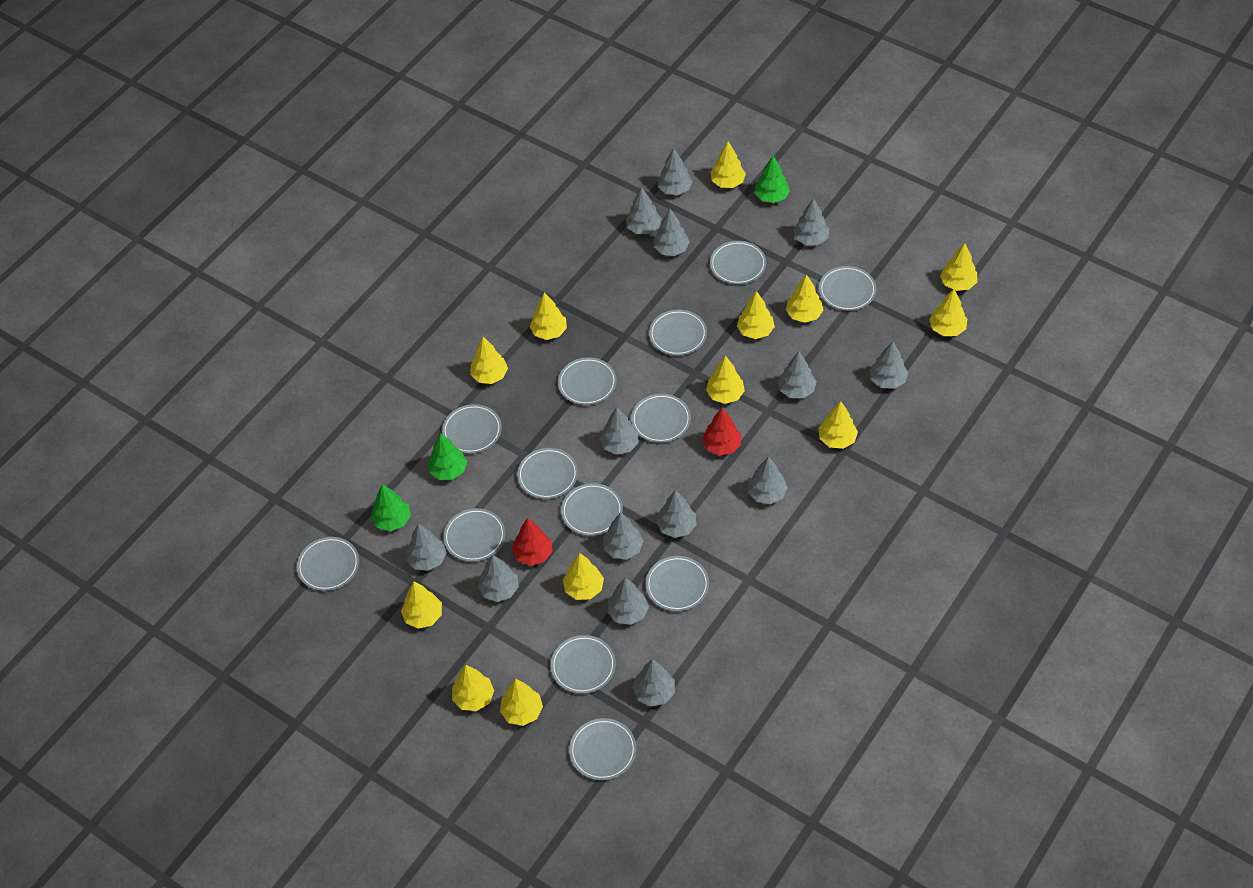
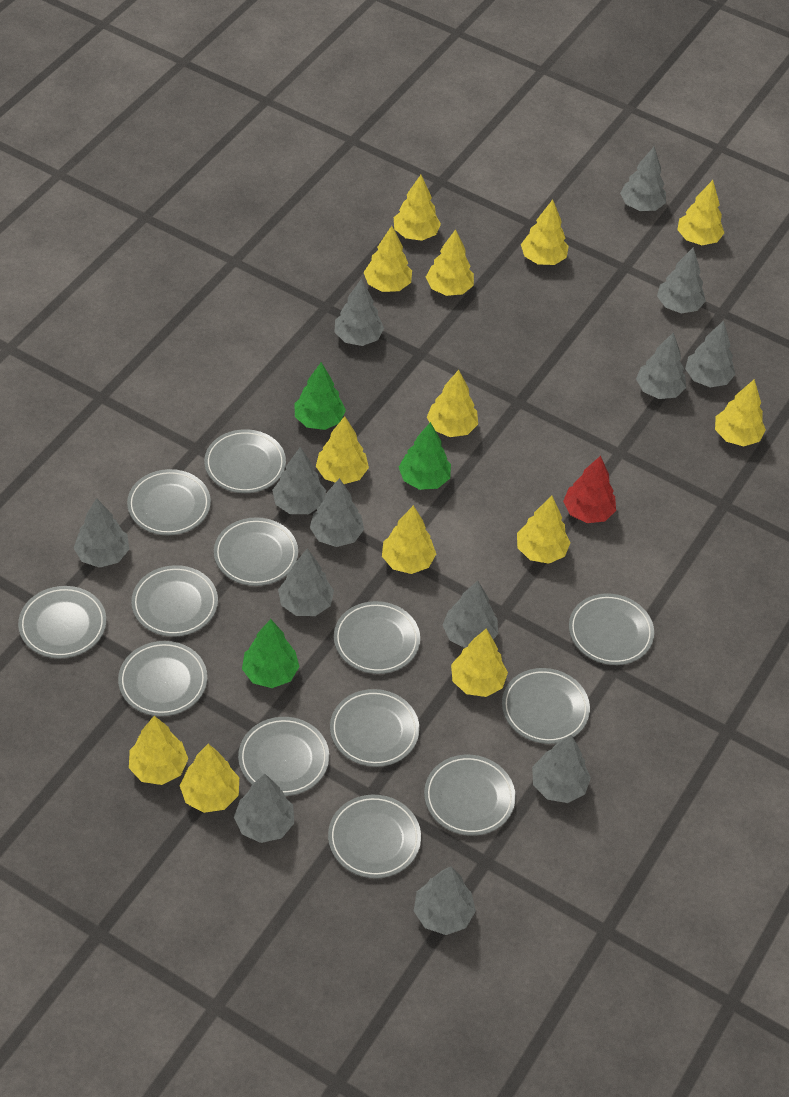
grey tree: 14 -> 13
red tree: 2 -> 1

